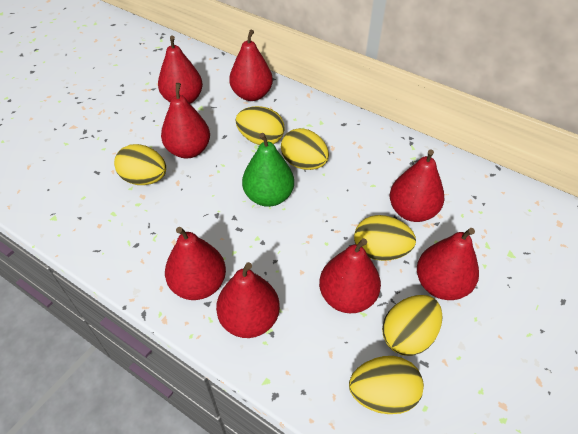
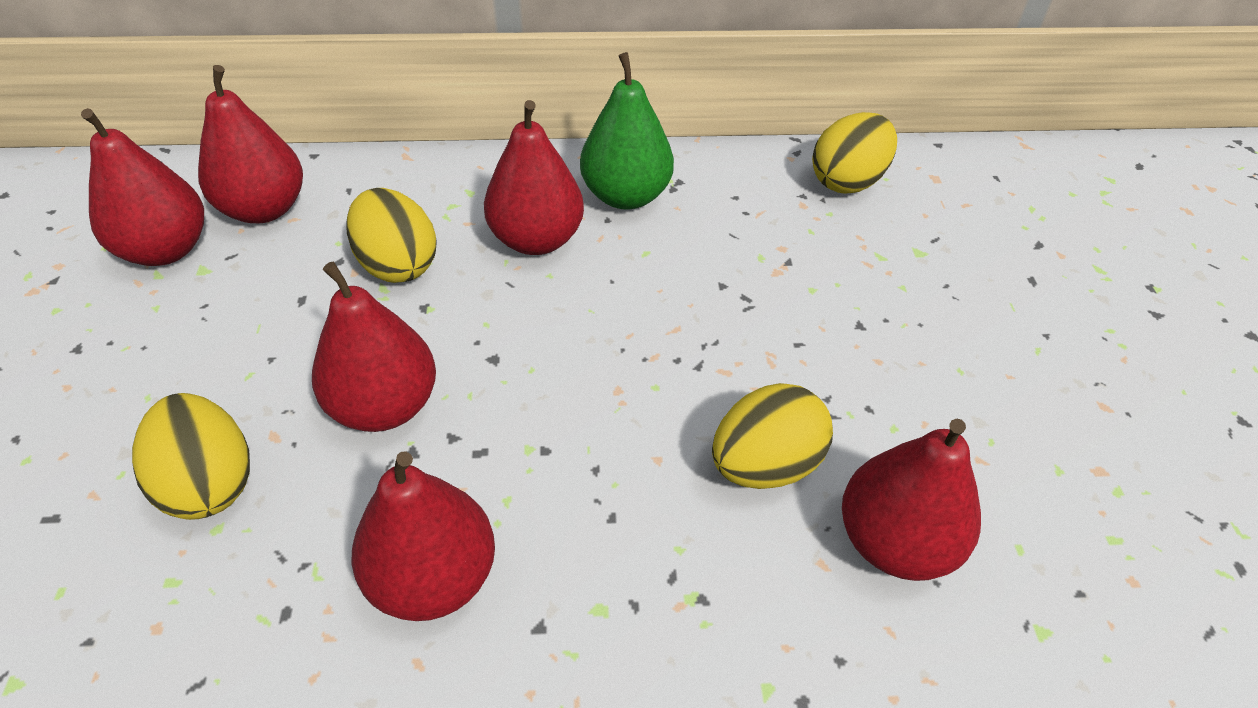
red pear: 8 -> 6
yellow egg: 6 -> 4

